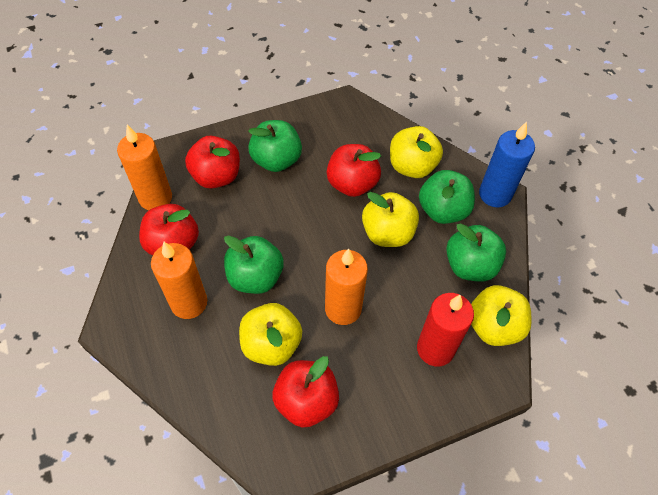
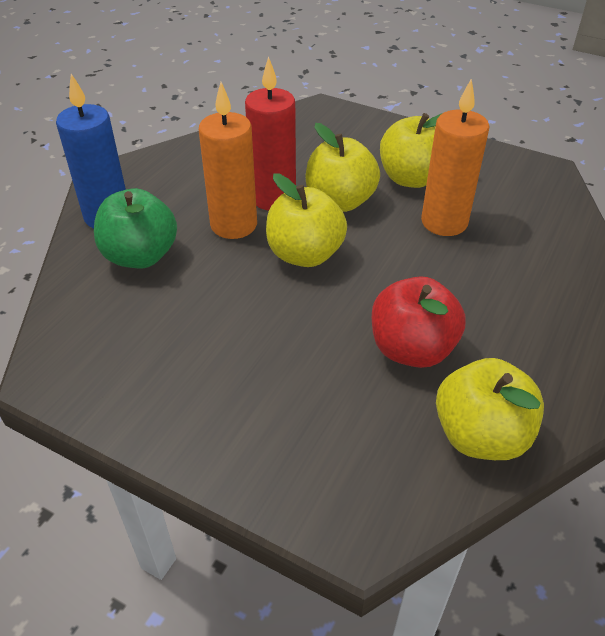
green apple: 4 -> 1
orange candle: 3 -> 2
red apple: 4 -> 1

